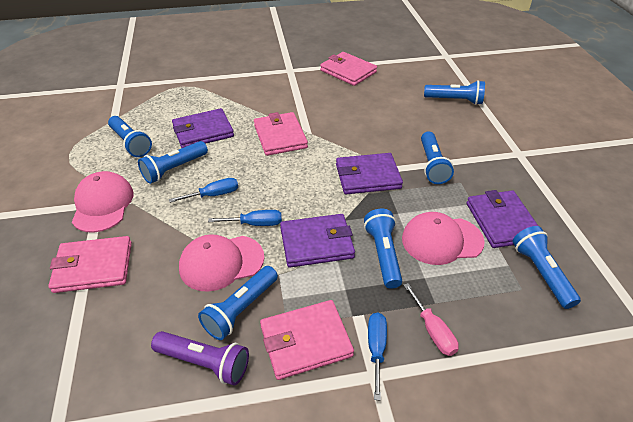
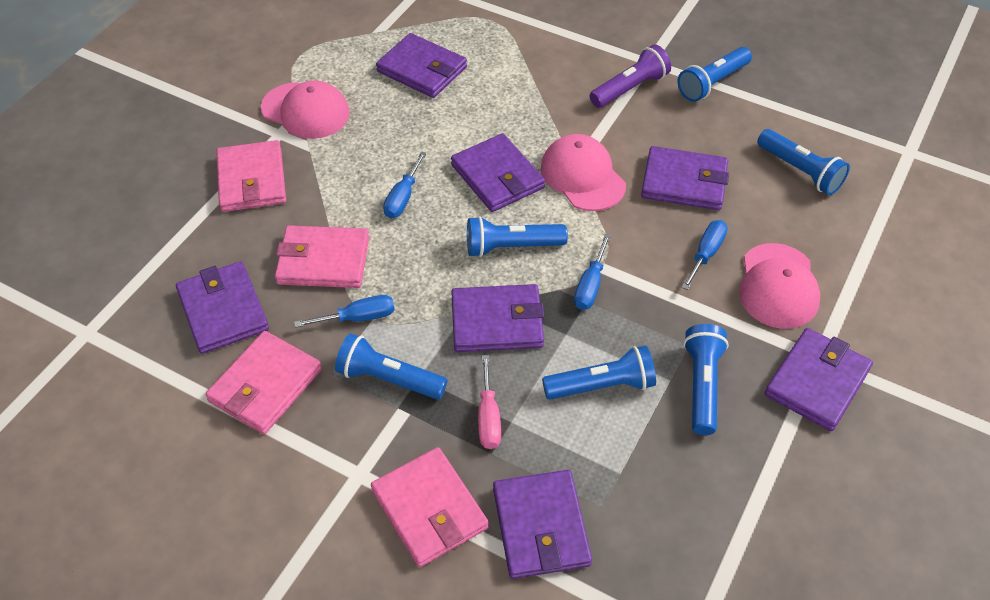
blue flashlight: 7 -> 6
blue screwdriver: 3 -> 4
purple wallet: 4 -> 7

